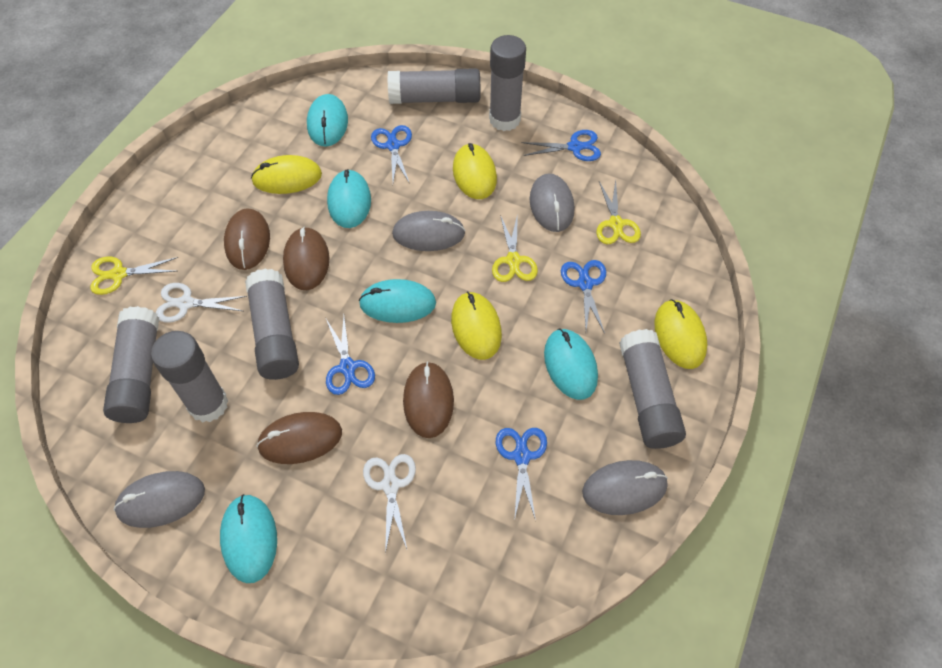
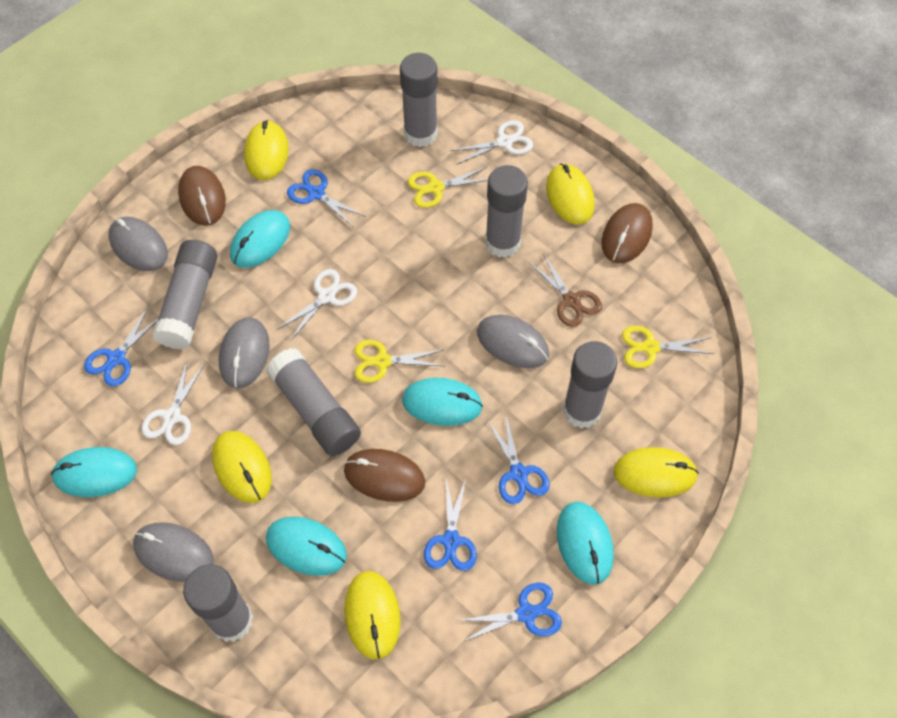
brown mouse: 4 -> 3
brown scissors: 0 -> 1
white scissors: 2 -> 3
yellow mouse: 4 -> 5

